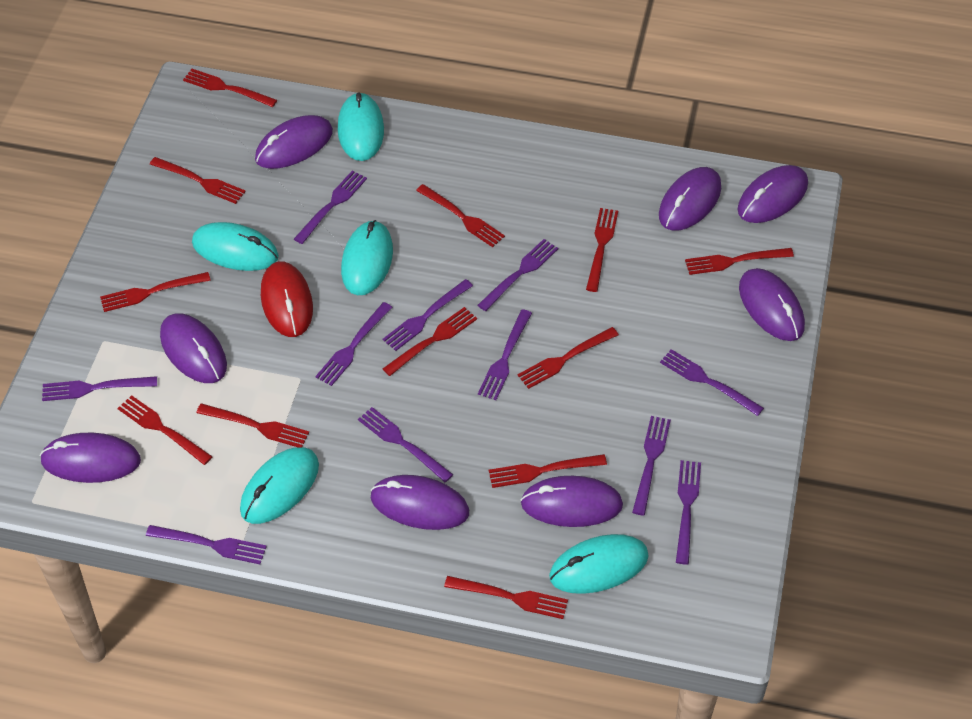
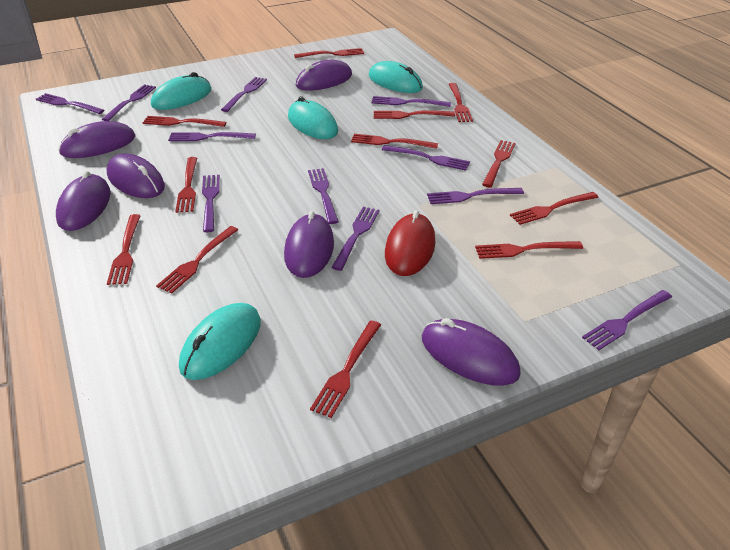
purple mouse: 8 -> 6
turquoise mouse: 5 -> 4

